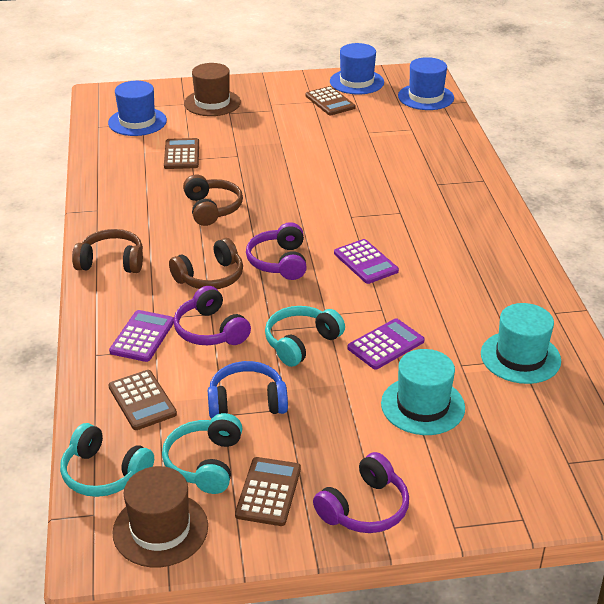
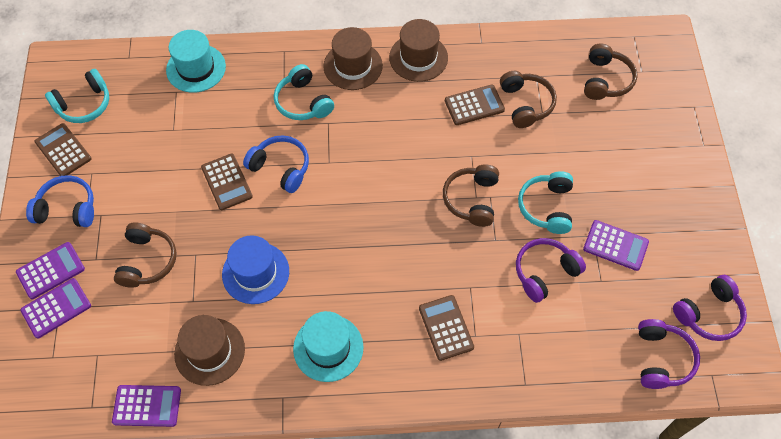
blue hat: 3 -> 1
blue headphones: 1 -> 2
brown hat: 2 -> 3
brown headphones: 3 -> 4
purple calculator: 3 -> 4

